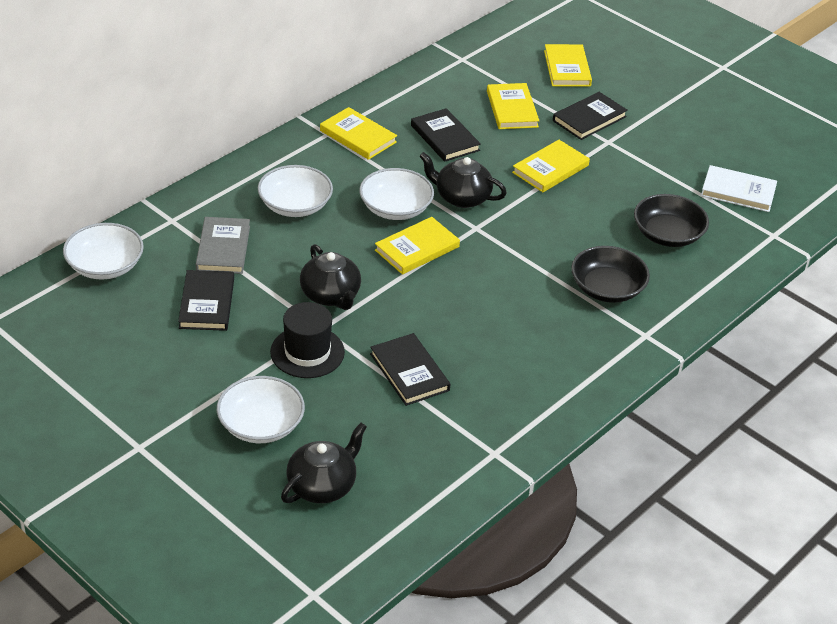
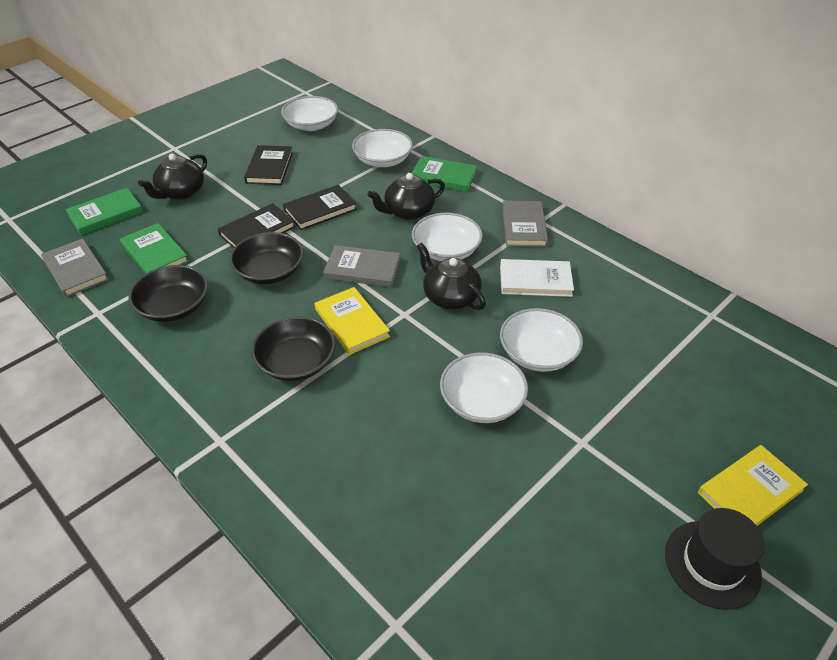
black book: 4 -> 3
black bowl: 2 -> 3
green book: 0 -> 3
grey book: 1 -> 3
white bowl: 4 -> 5
yellow book: 5 -> 2

